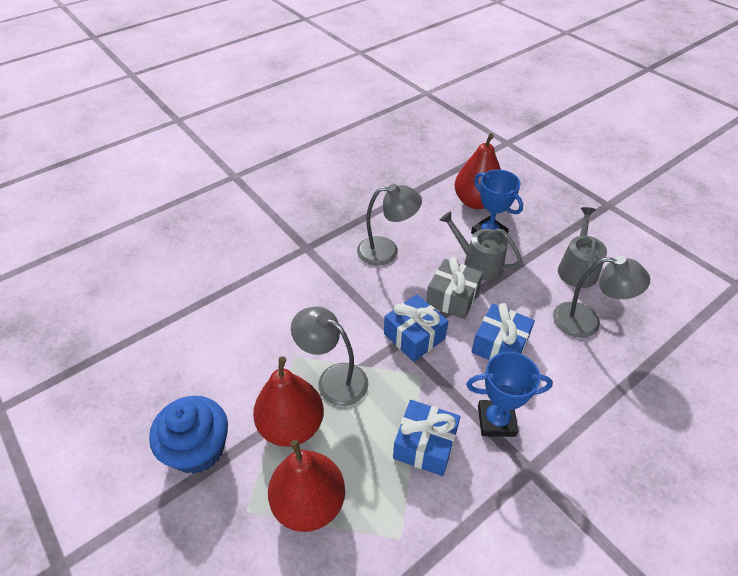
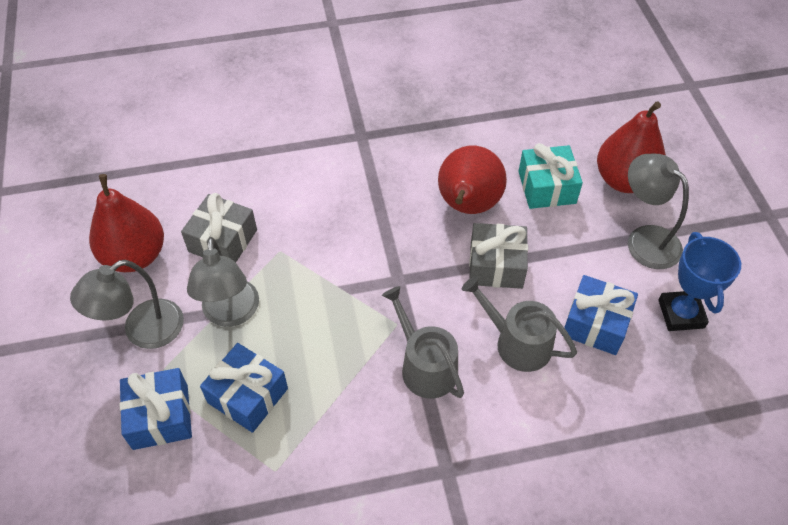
blue cupcake: 1 -> 0
blue trophy: 2 -> 1
grey gift: 1 -> 2
turquoise gift: 0 -> 1

